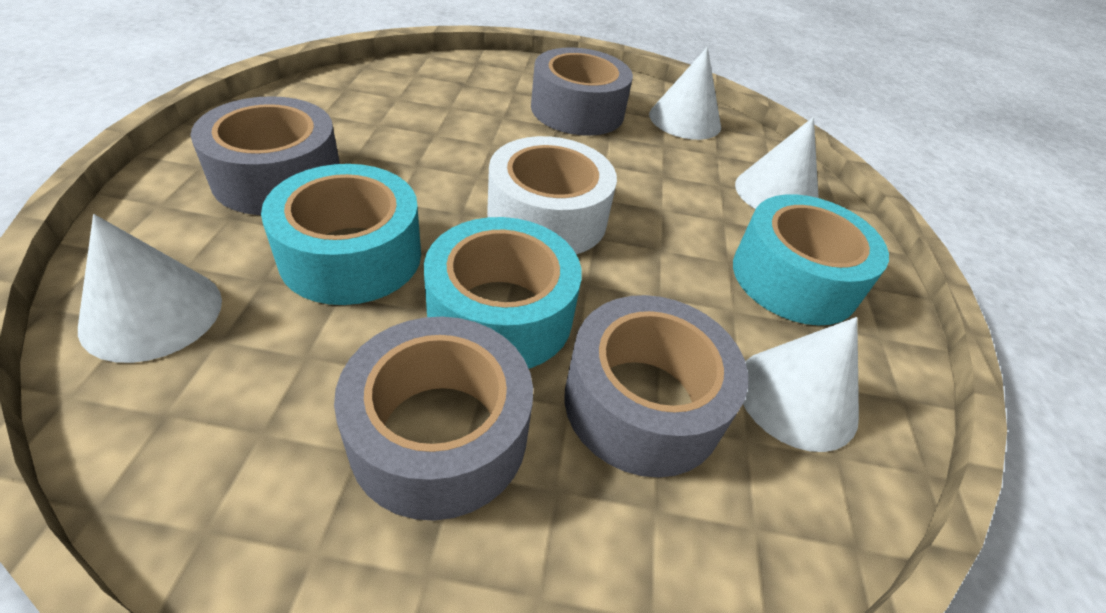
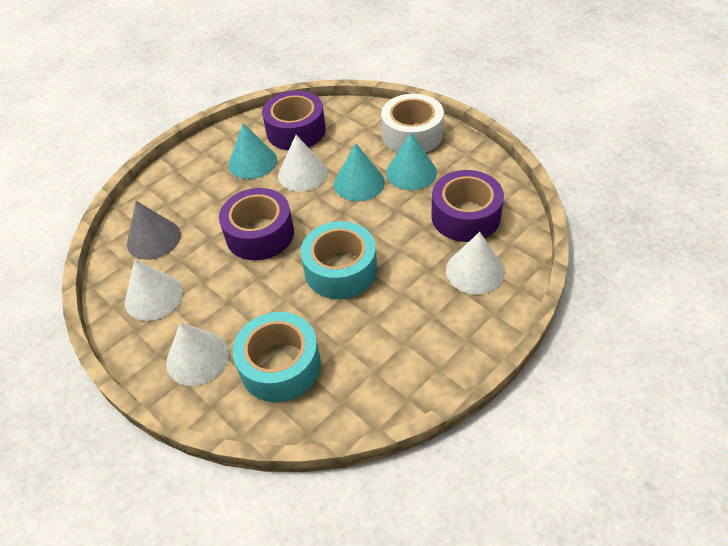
grey cone: 0 -> 1
grey tape: 4 -> 0
purple tape: 0 -> 3
turquoise cone: 0 -> 3
turquoise tape: 3 -> 2

